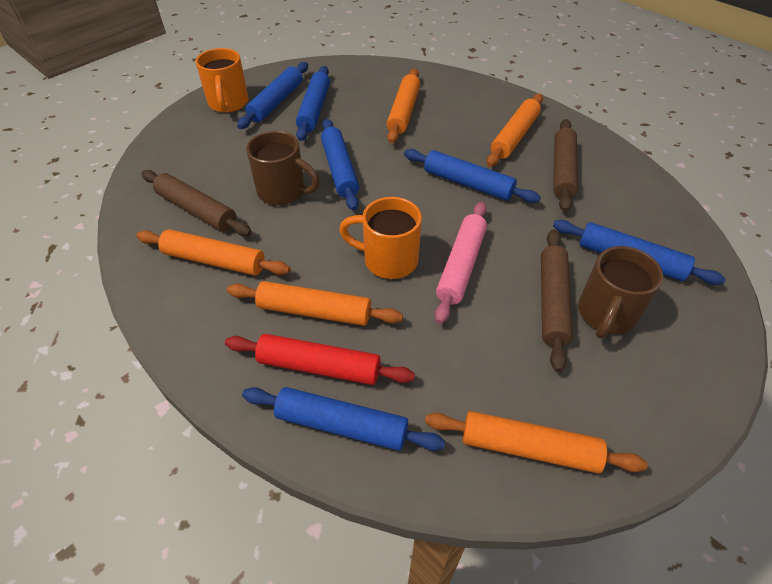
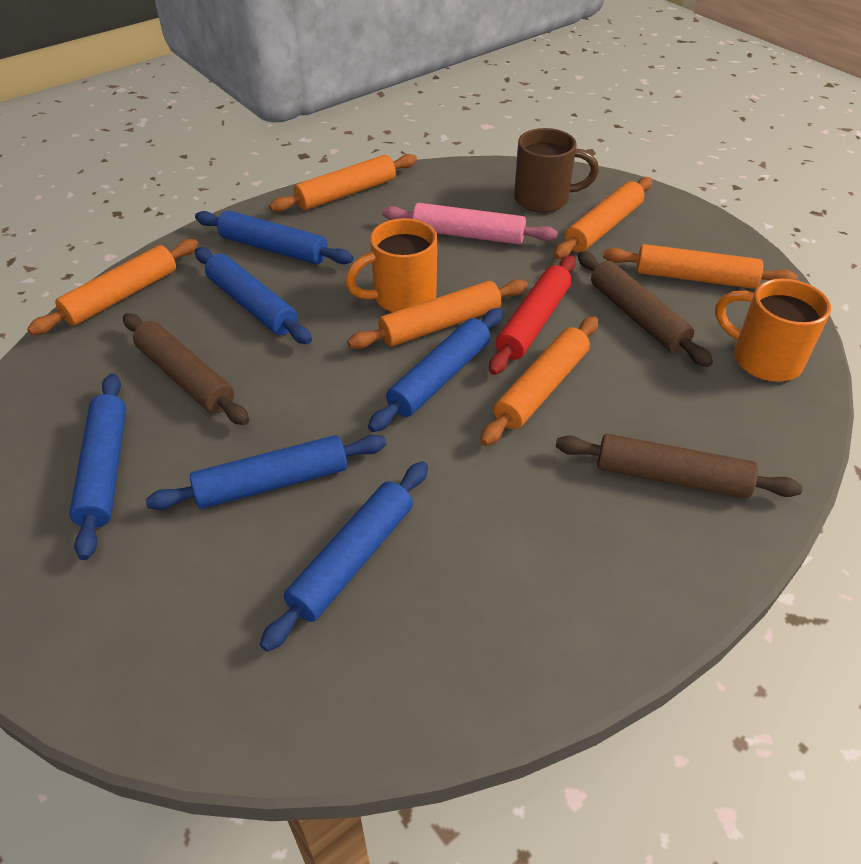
brown mug: 2 -> 1
orange rolling pin: 5 -> 6

